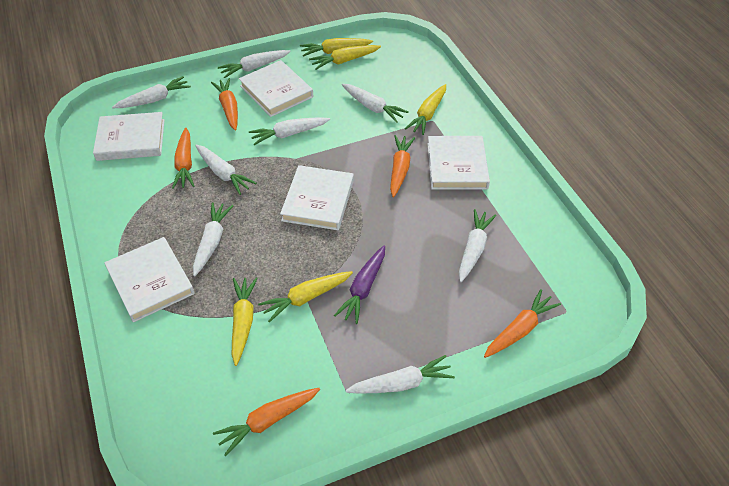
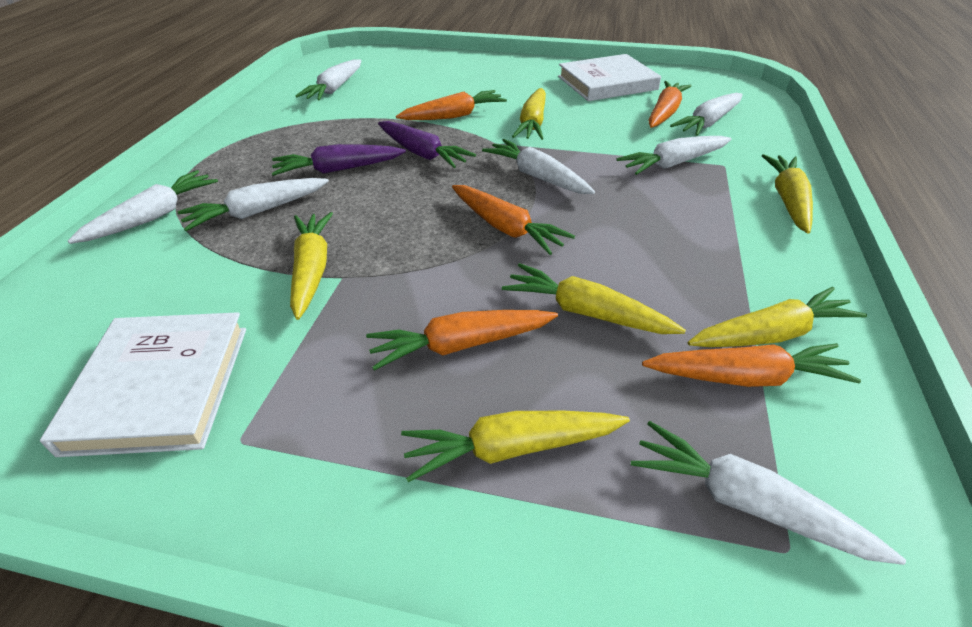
purple carrot: 1 -> 2
white book: 5 -> 2
white carrot: 8 -> 7
yellow carrot: 5 -> 6

